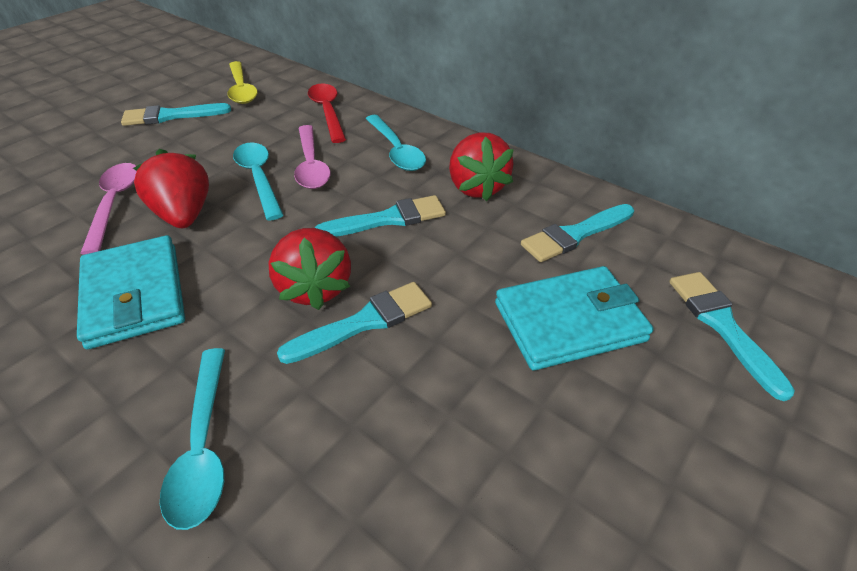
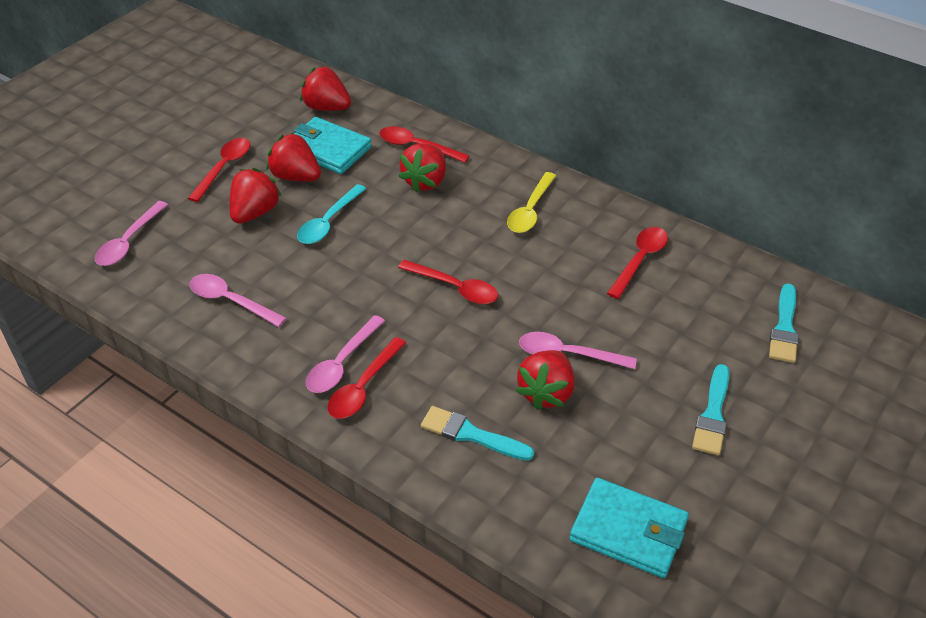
pink spoon: 2 -> 4
red spoon: 1 -> 5
red strawberry: 3 -> 5
turquoise brush: 5 -> 3
turquoise spoon: 3 -> 1

